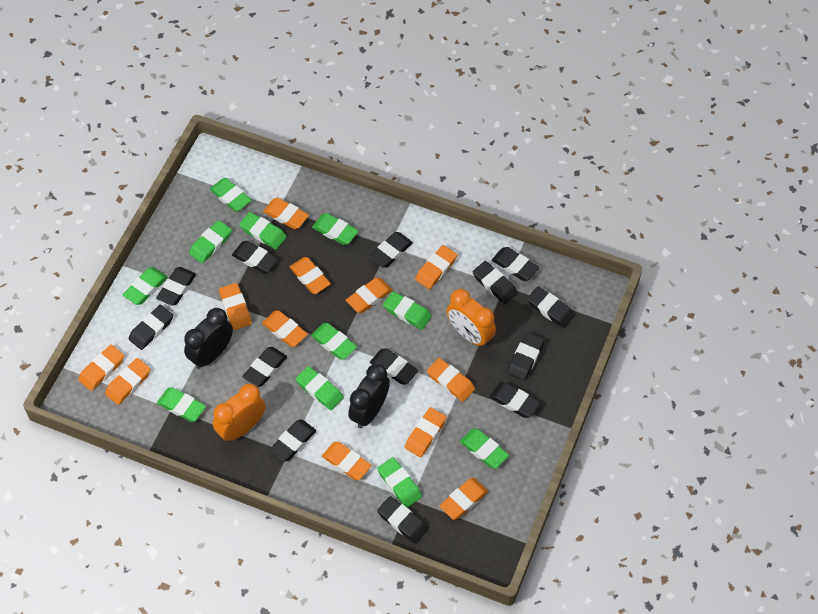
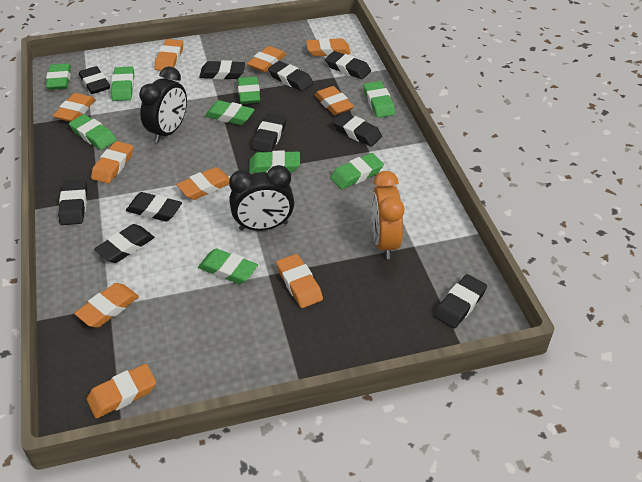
black eraser: 13 -> 10
green eraser: 11 -> 9
orange clock: 2 -> 1
orange eraser: 12 -> 10

